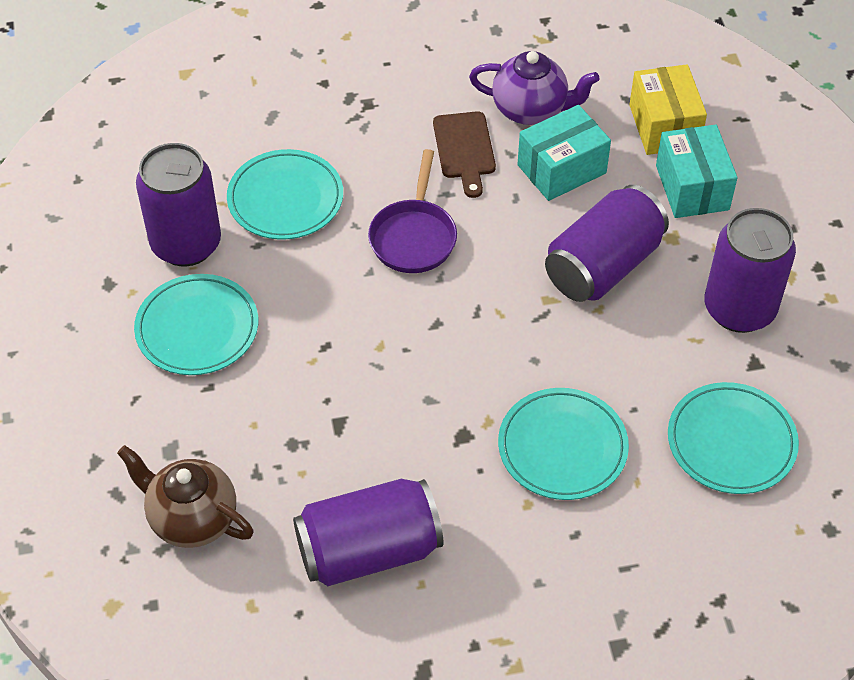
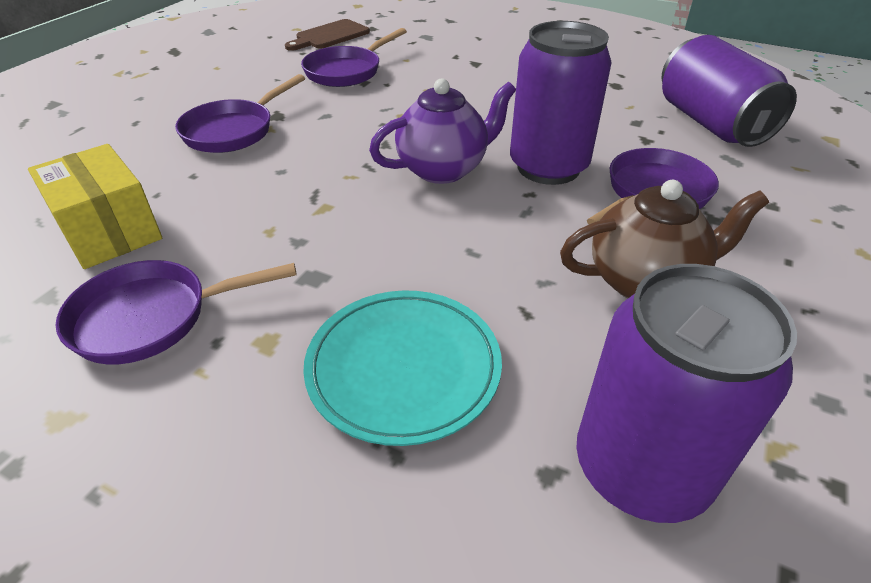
purple can: 4 -> 3
purple pan: 1 -> 4
turquoise box: 2 -> 0
turquoise plate: 4 -> 1

